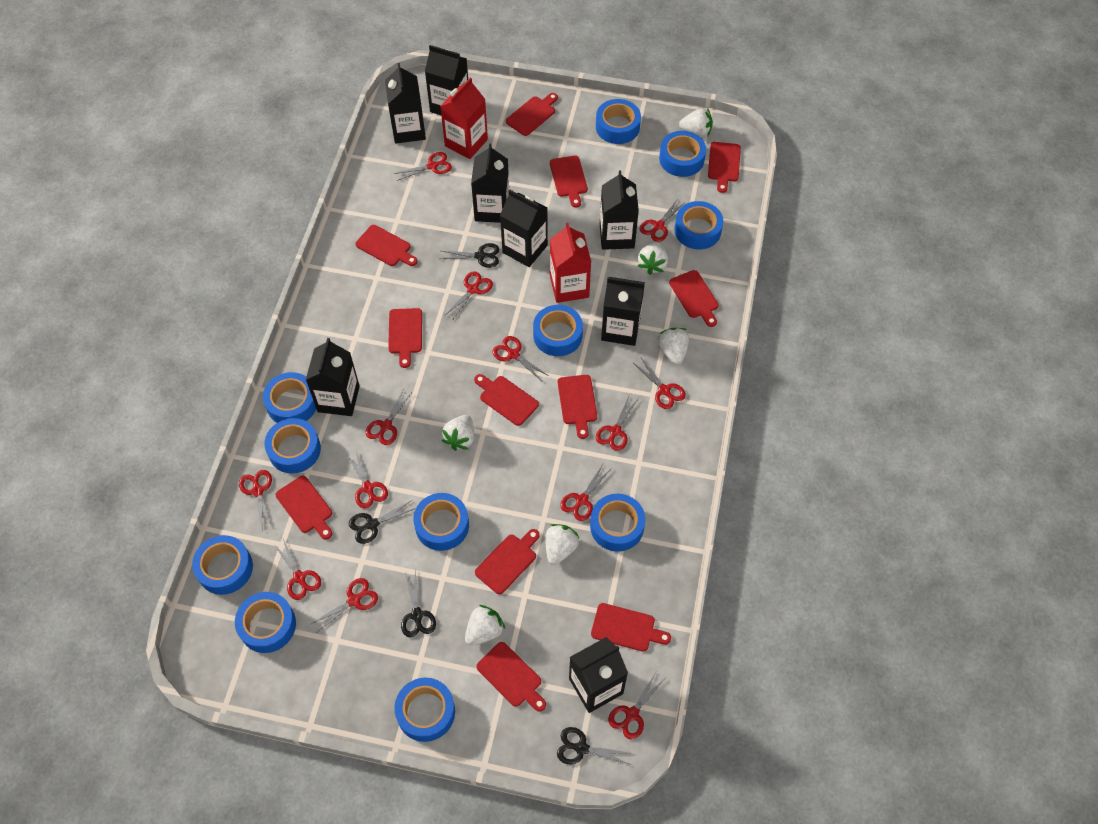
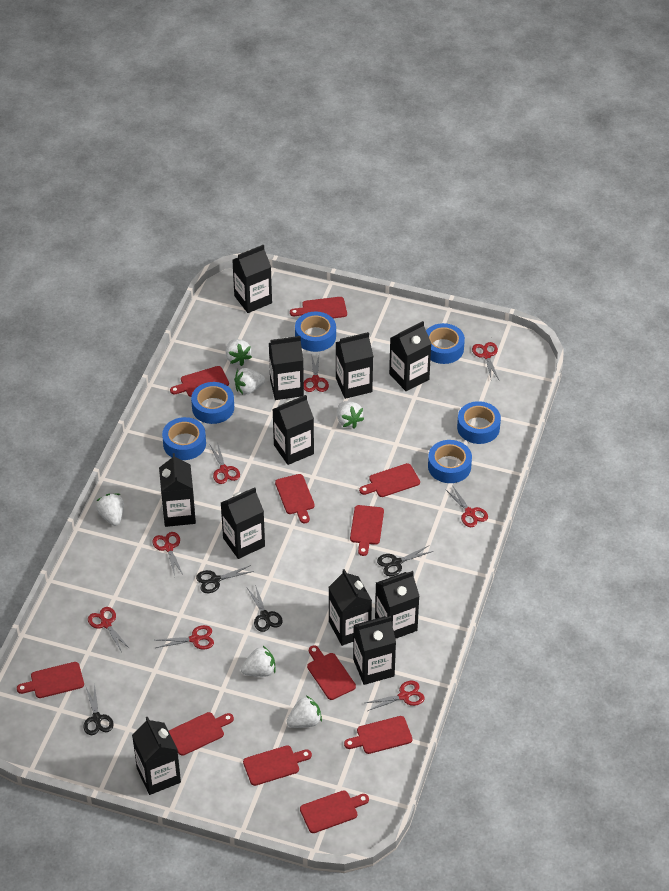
black carton: 8 -> 11
blue tape: 11 -> 6
red carton: 2 -> 0
red cutting board: 12 -> 11
red scissors: 13 -> 8

